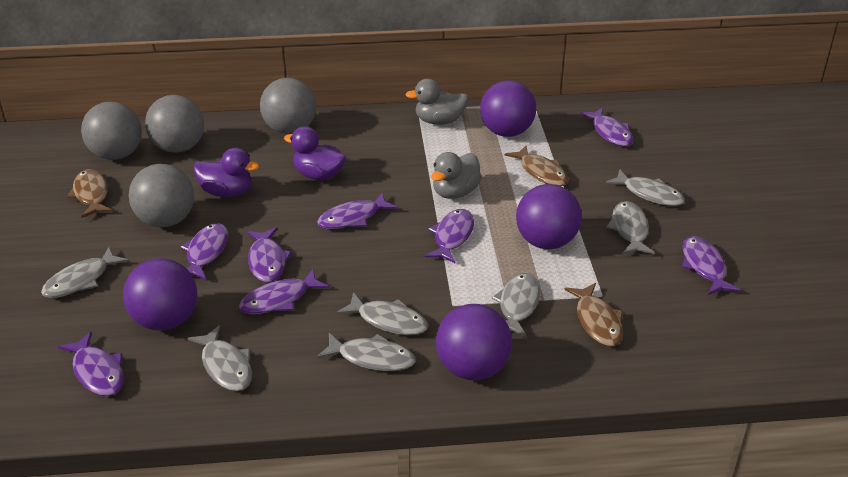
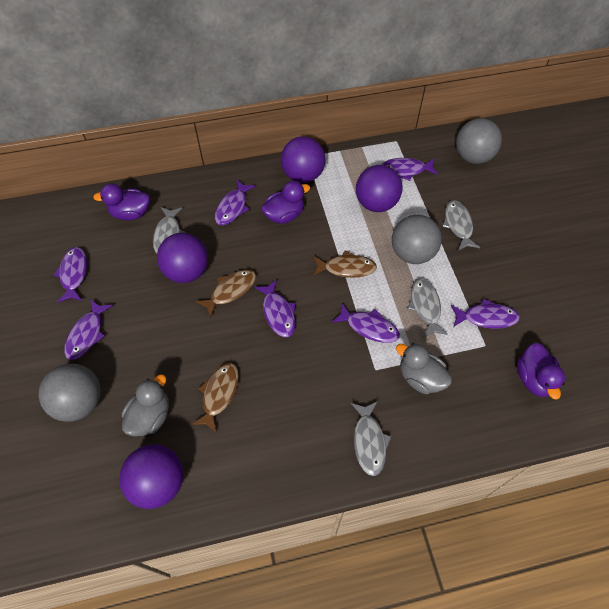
grey ball: 4 -> 3
grey fish: 7 -> 4
purple duck: 2 -> 3
purple fish: 8 -> 7

